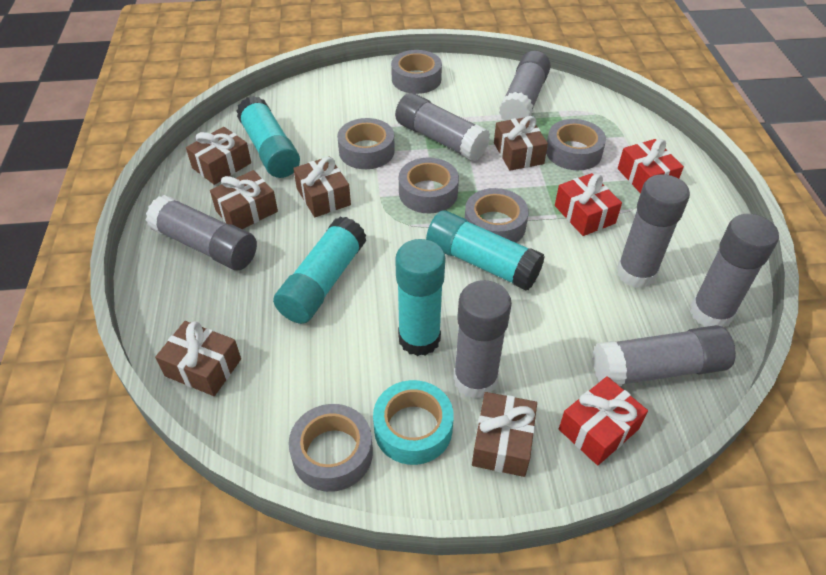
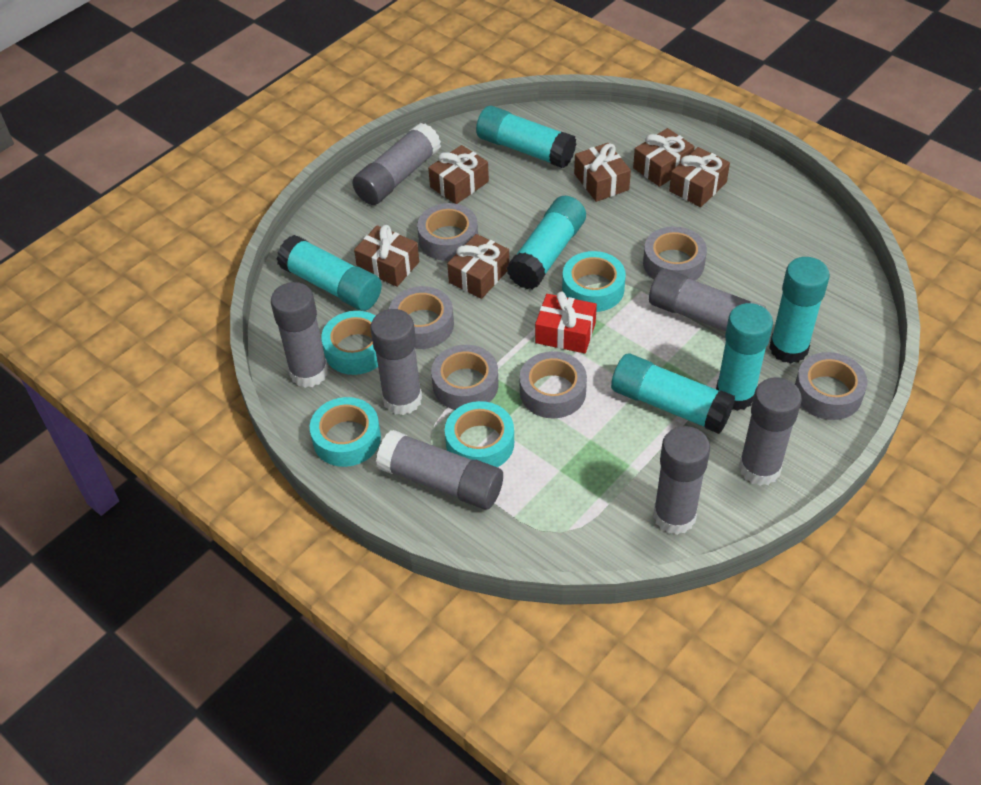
red gift: 3 -> 1
turquoise glue stick: 4 -> 6
turquoise tape: 1 -> 4

